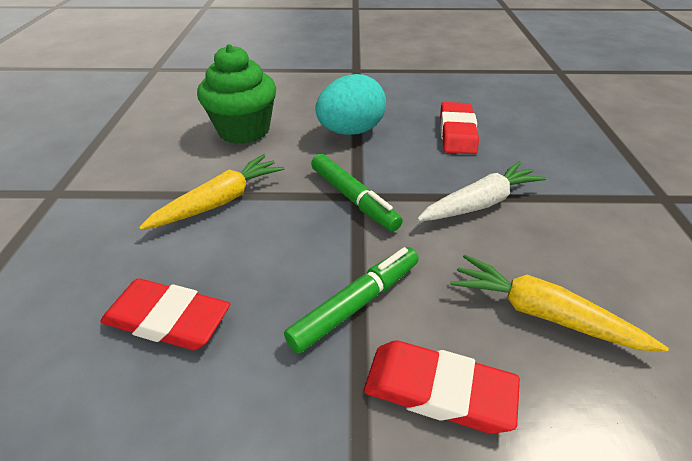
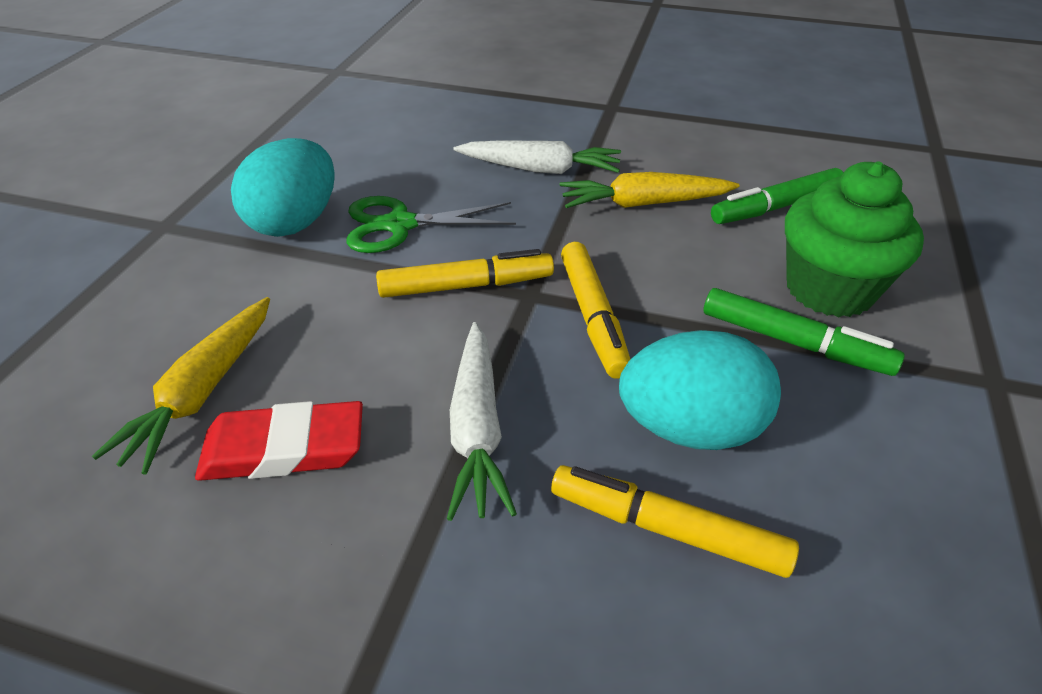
green scissors: 0 -> 1
red eraser: 3 -> 1
turquoise egg: 1 -> 2
white carrot: 1 -> 2
yellow marker: 0 -> 3

